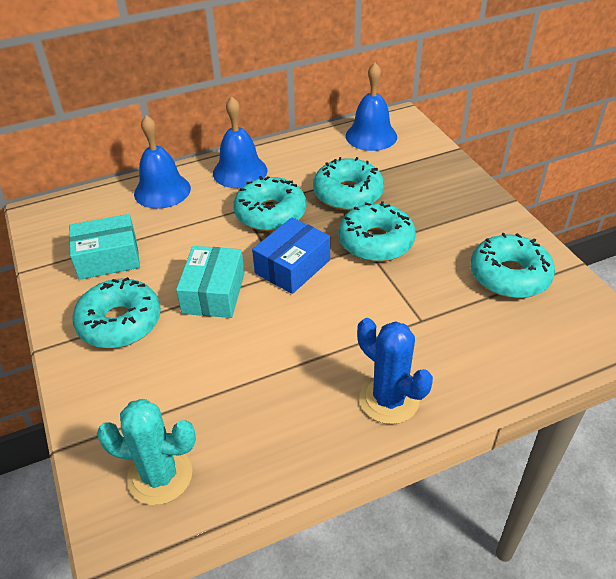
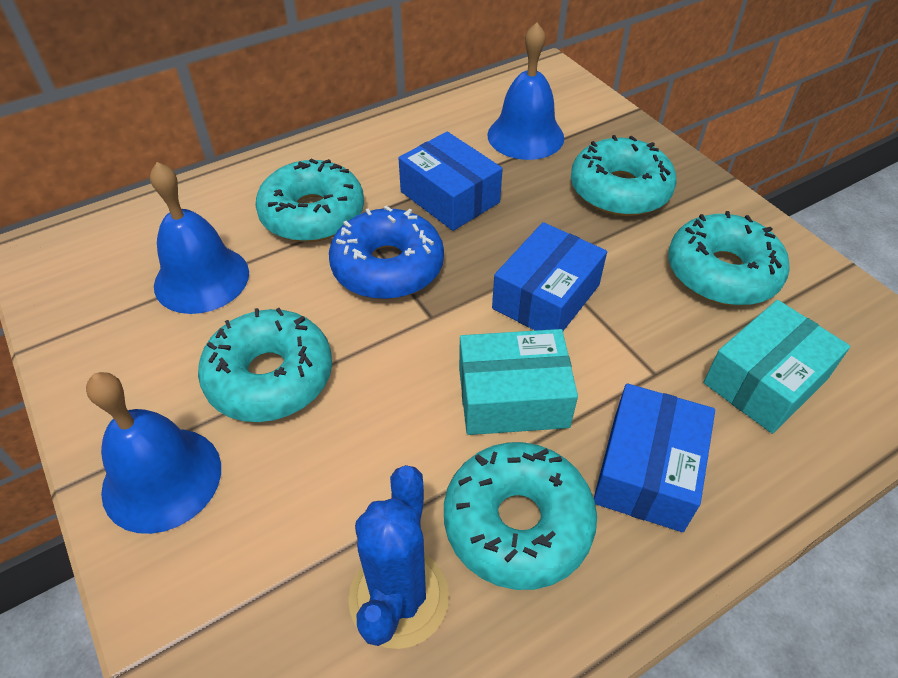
blue box: 1 -> 3
blue donut: 0 -> 1
turquoise cactus: 1 -> 0

